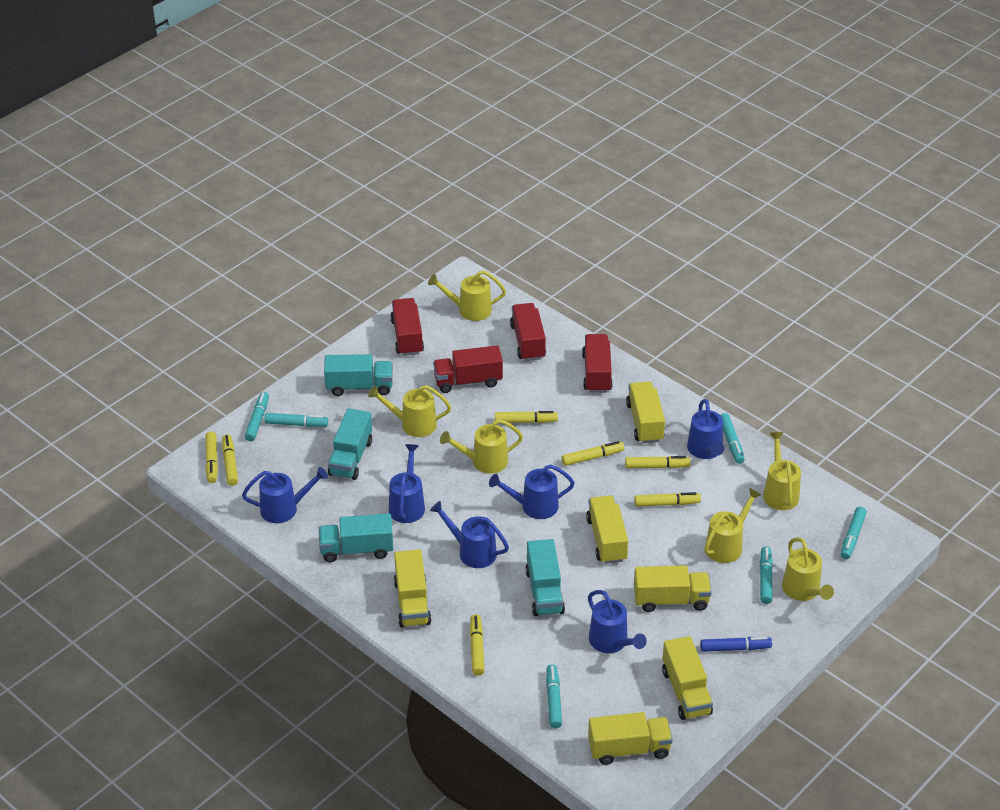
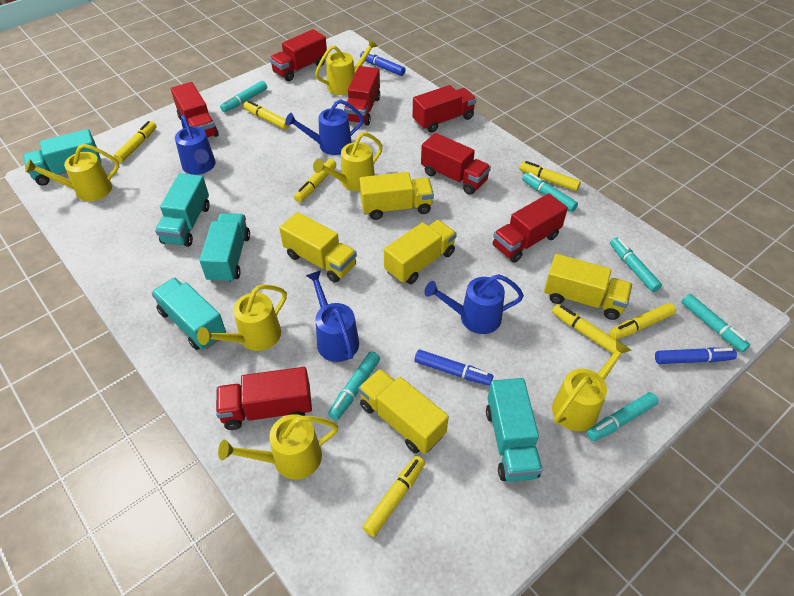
blue marker: 1 -> 3
blue watering can: 6 -> 4
red truck: 4 -> 7
turquoise truck: 4 -> 5
yellow truck: 6 -> 5

